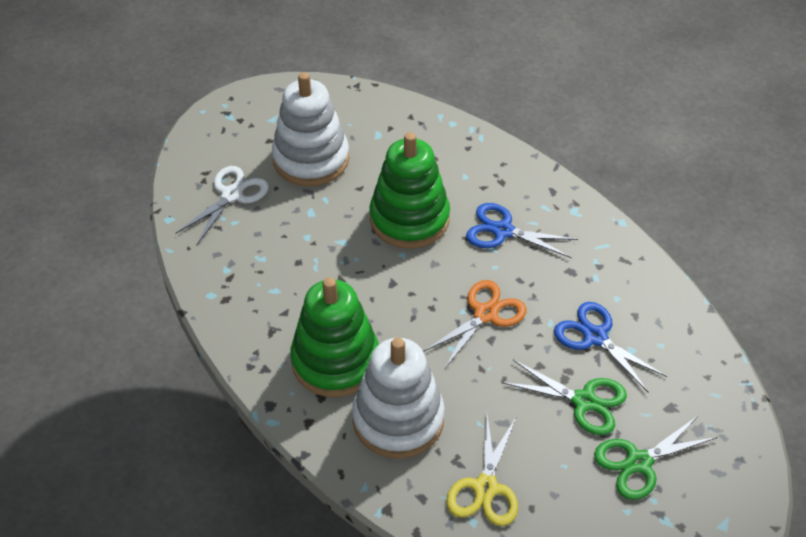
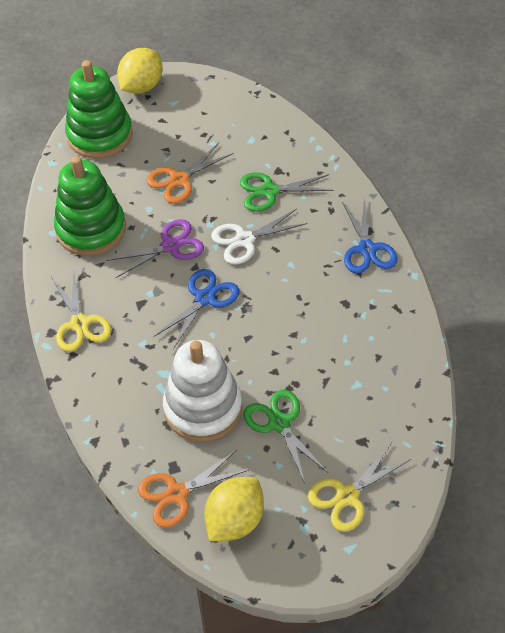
orange scissors: 1 -> 2
purple scissors: 0 -> 1
white stacking toy: 2 -> 1
yellow lemon: 0 -> 2
yellow scissors: 1 -> 2

